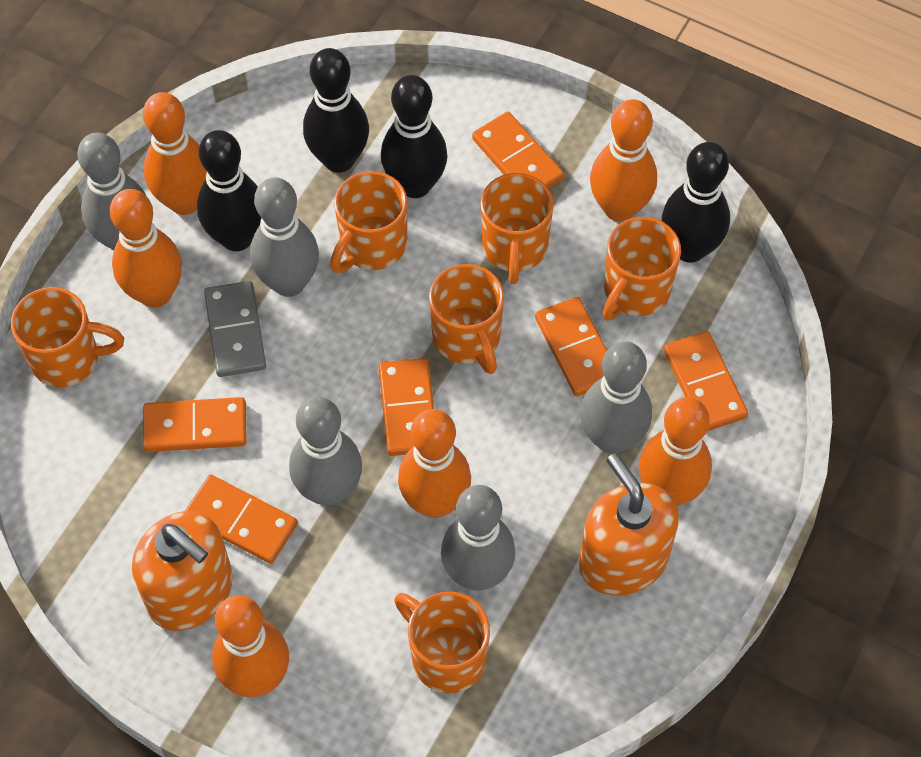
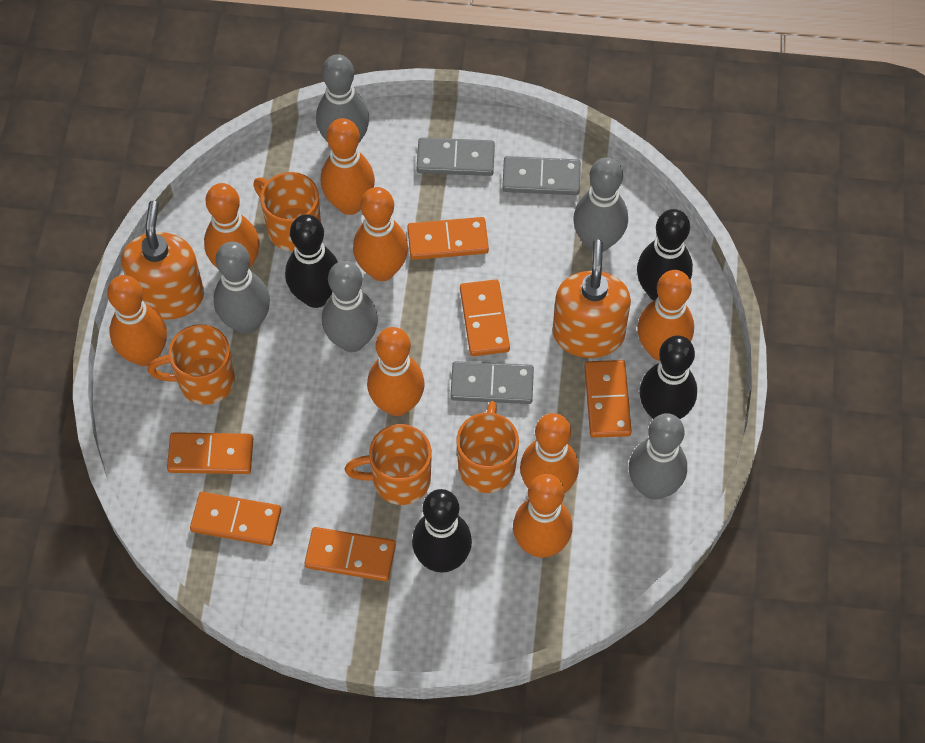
grey domino: 1 -> 3
orange bowling pin: 6 -> 8
orange mug: 6 -> 4

